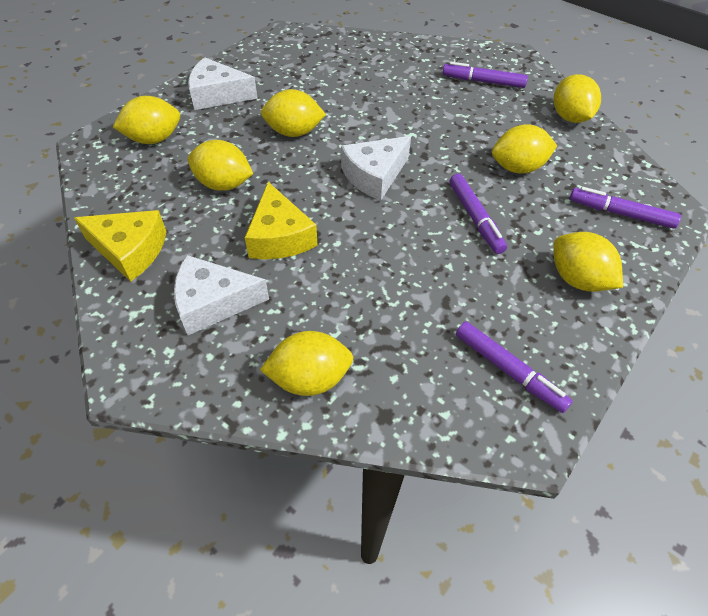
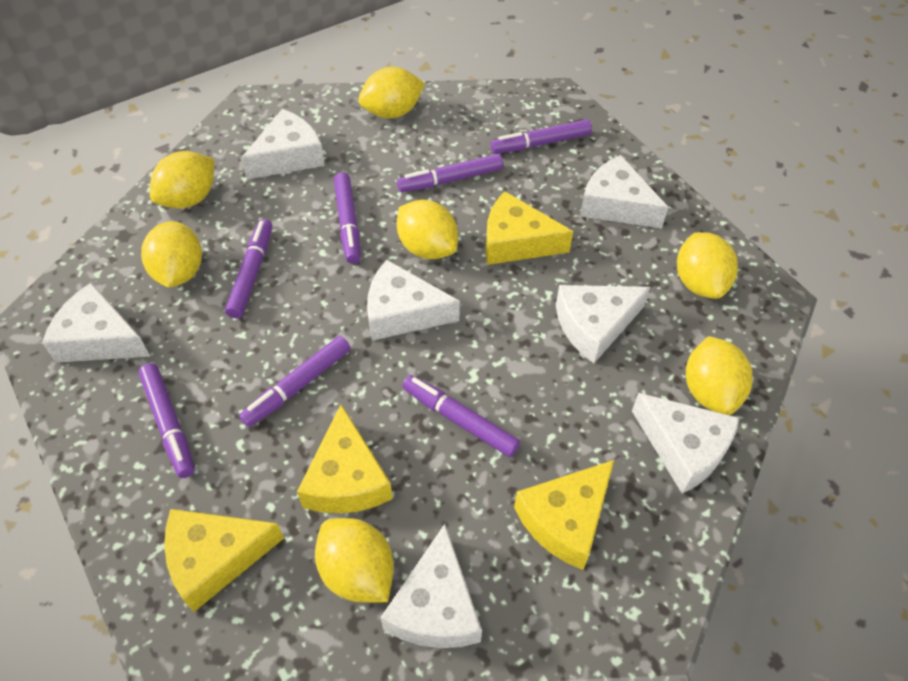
purple marker: 4 -> 7
white cheese: 3 -> 7
yellow cheese: 2 -> 4

